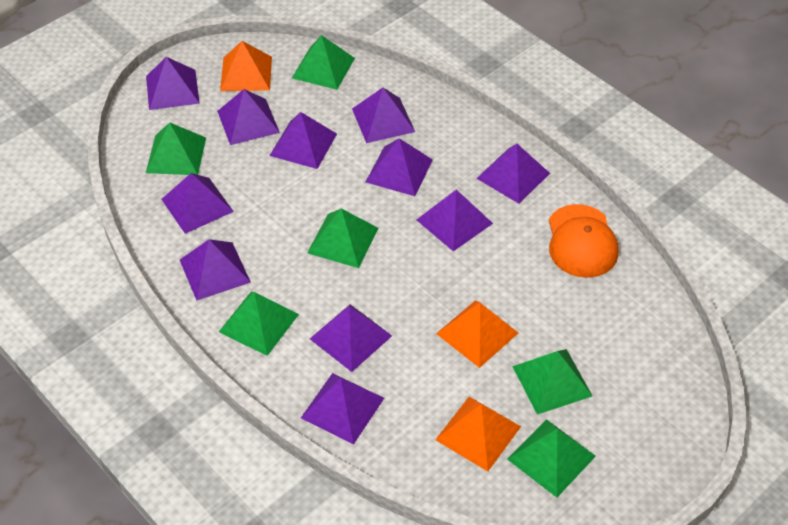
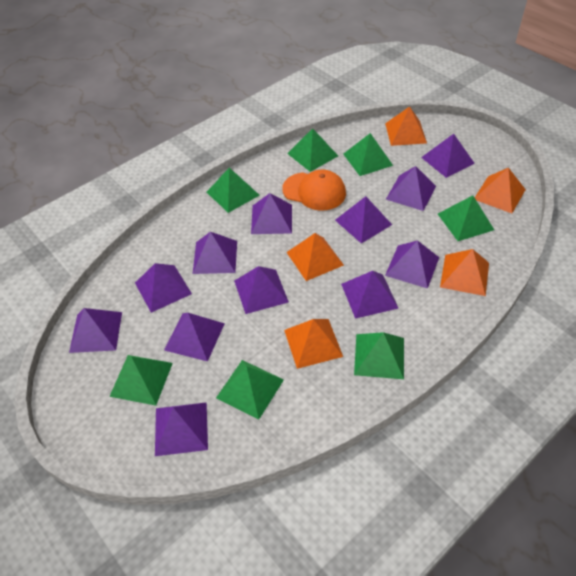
green pyramid: 6 -> 7
orange pyramid: 3 -> 5
purple pyramid: 11 -> 12

